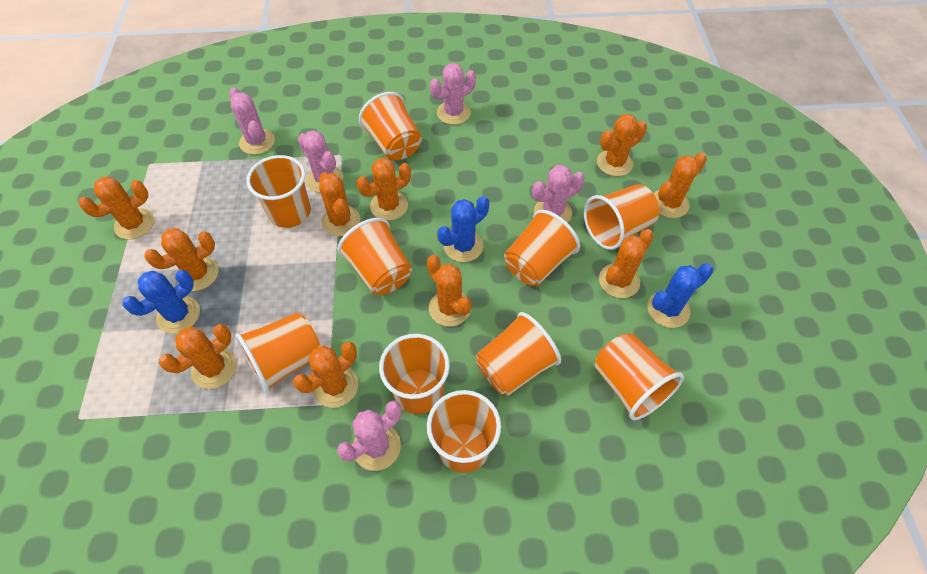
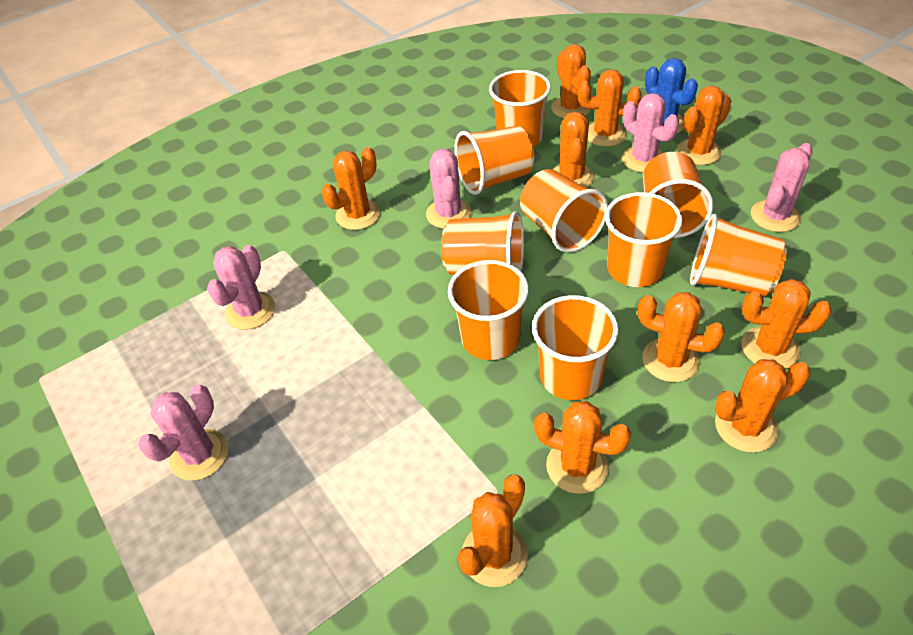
blue cactus: 3 -> 1
orange cup: 10 -> 9

